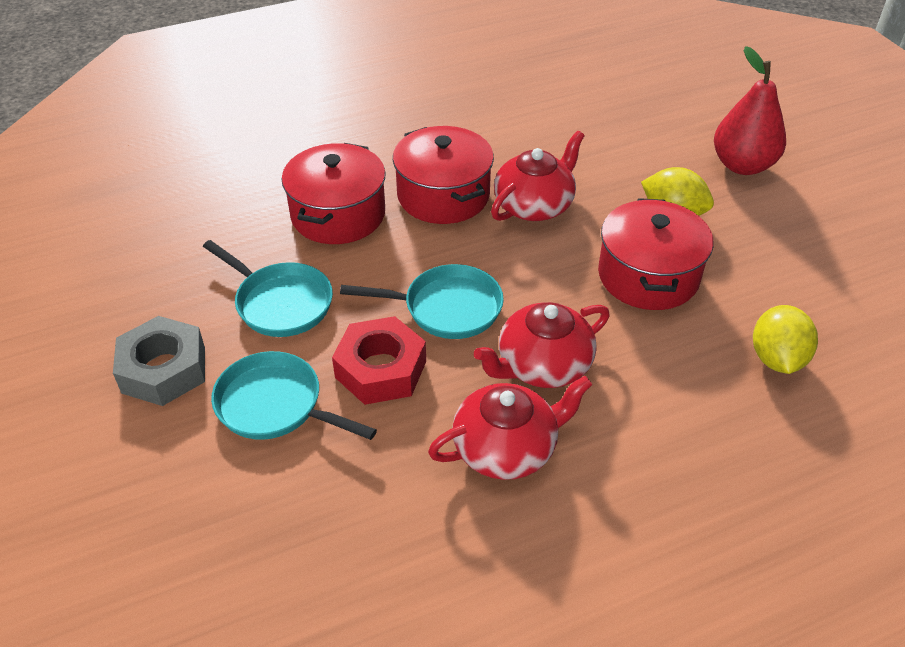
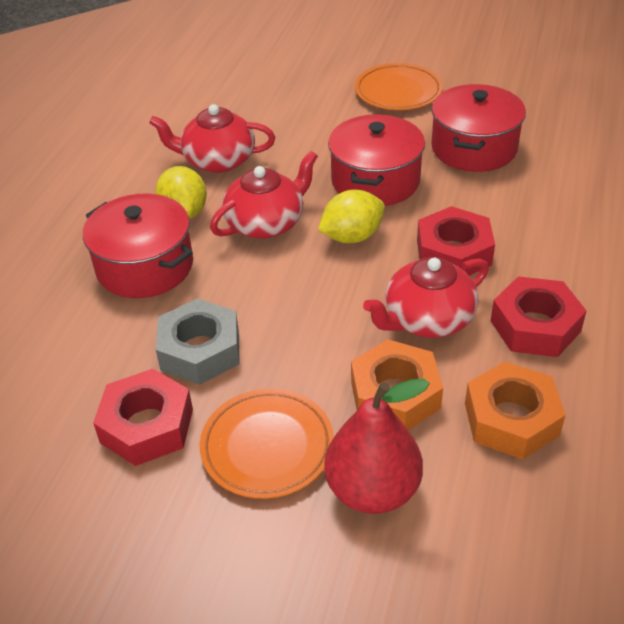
orange nut: 0 -> 2
orange plate: 0 -> 2
red nut: 1 -> 3
turquoise pan: 3 -> 0

